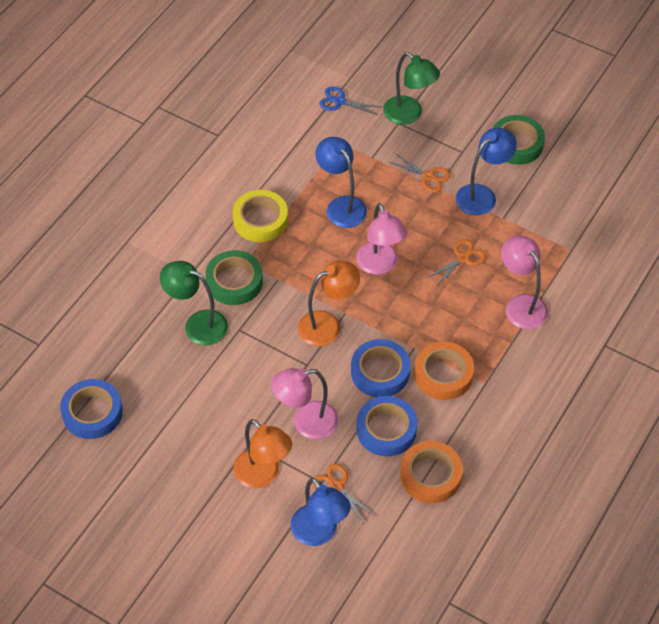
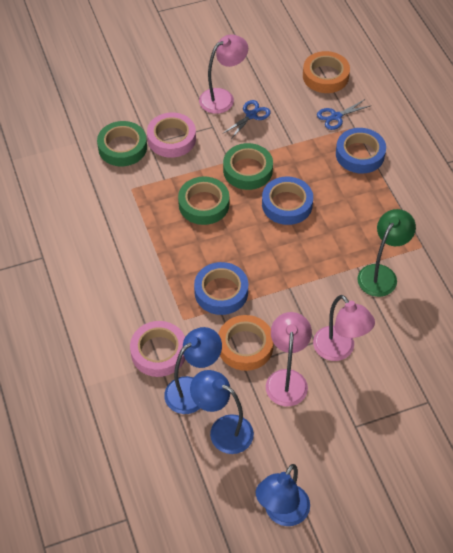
blue scissors: 1 -> 2
green lamp: 2 -> 1
green tape: 2 -> 3
orange lamp: 2 -> 0
orange scissors: 3 -> 0
pink tape: 0 -> 2
yellow tape: 1 -> 0

